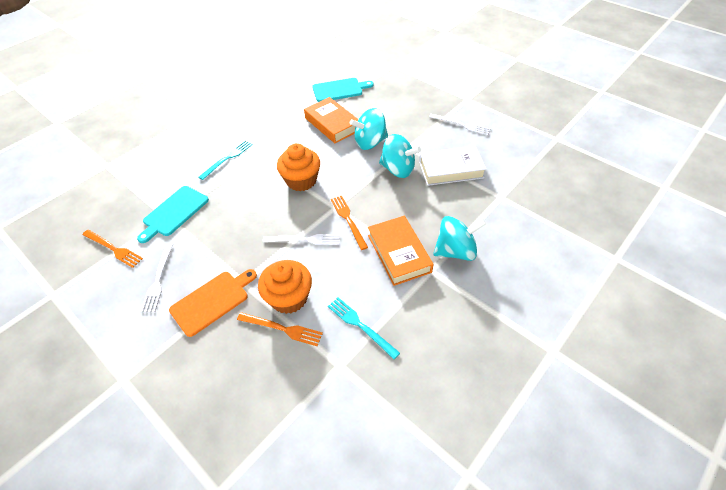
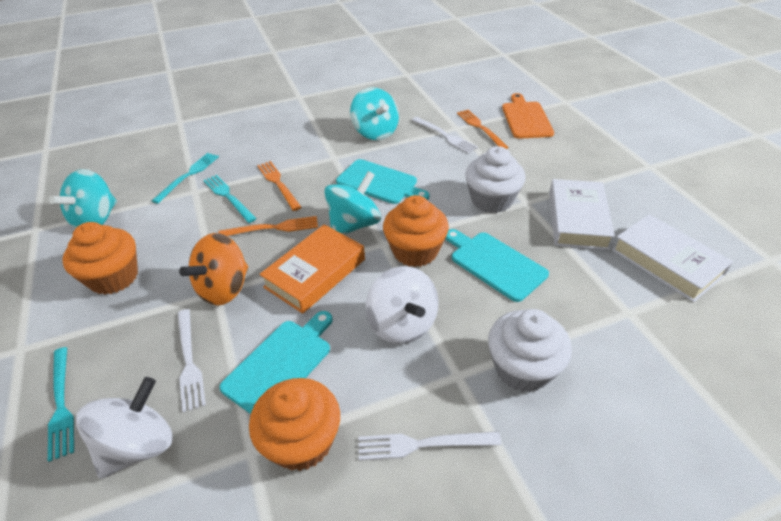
orange book: 2 -> 1
orange cupcake: 2 -> 3
orange spinning top: 0 -> 1
turquoise cutting board: 2 -> 3
turquoise fork: 2 -> 3
white book: 1 -> 2
white cupcake: 0 -> 2
white spinning top: 0 -> 2

